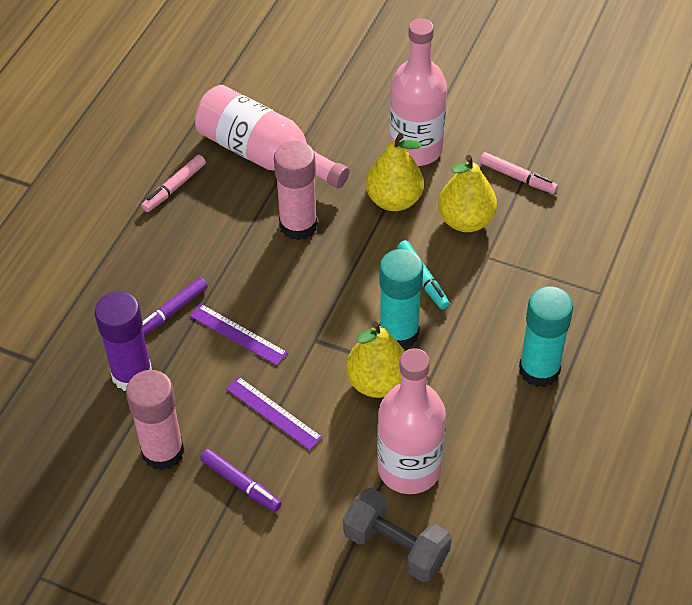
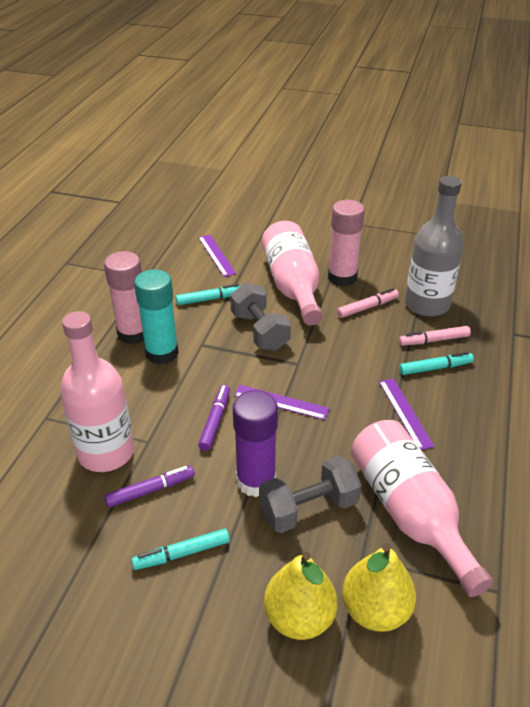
grey bottle: 0 -> 1
grey dumbbell: 1 -> 2
purple ruler: 2 -> 3
turquoise glue stick: 2 -> 1
turquoise marker: 1 -> 3
yellow pear: 3 -> 2

